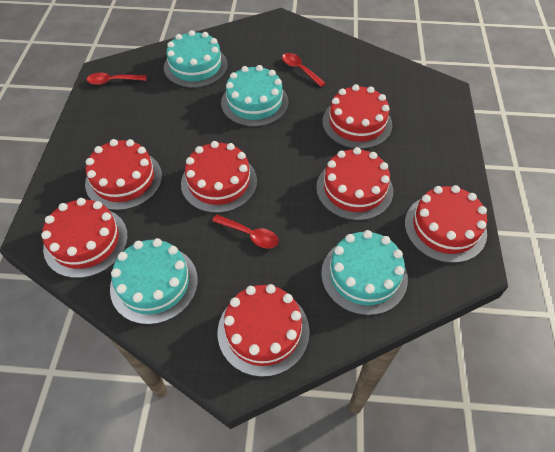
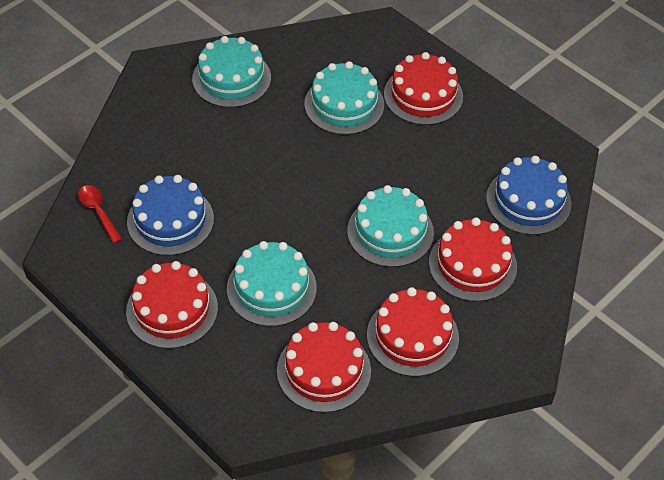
blue cake: 0 -> 2
red cake: 7 -> 5
red spoon: 3 -> 1

